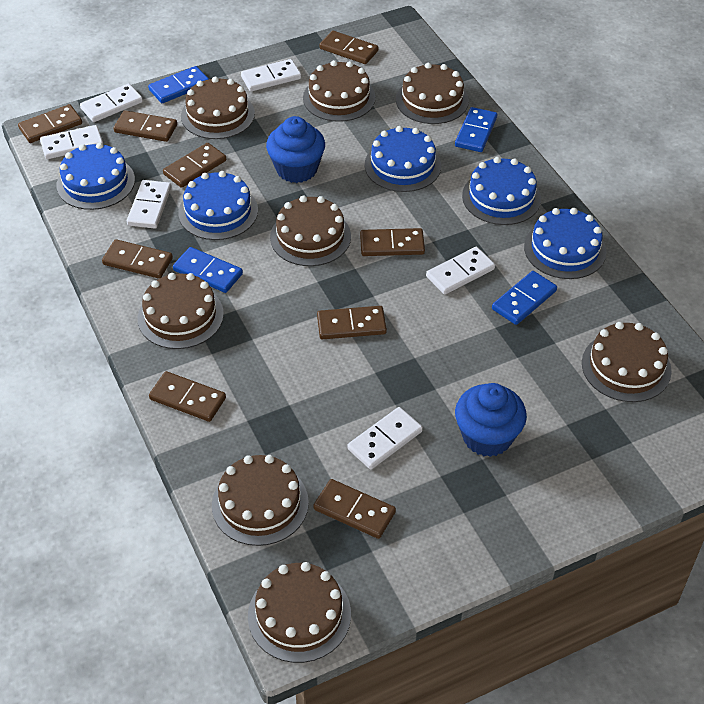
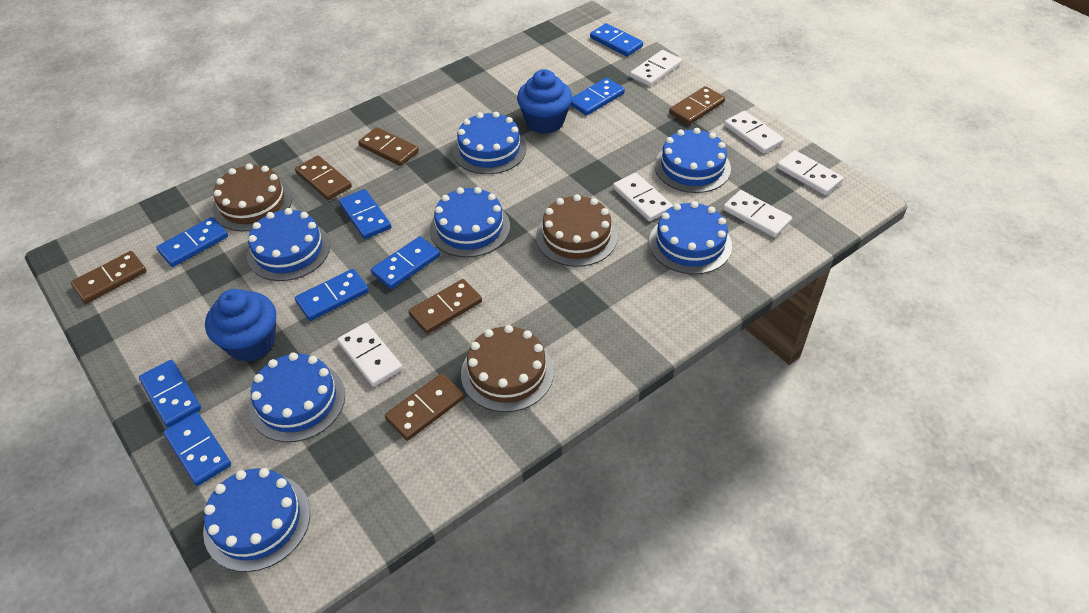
blue cake: 5 -> 7
blue domino: 4 -> 8
brown cake: 8 -> 3
brown domino: 9 -> 6

